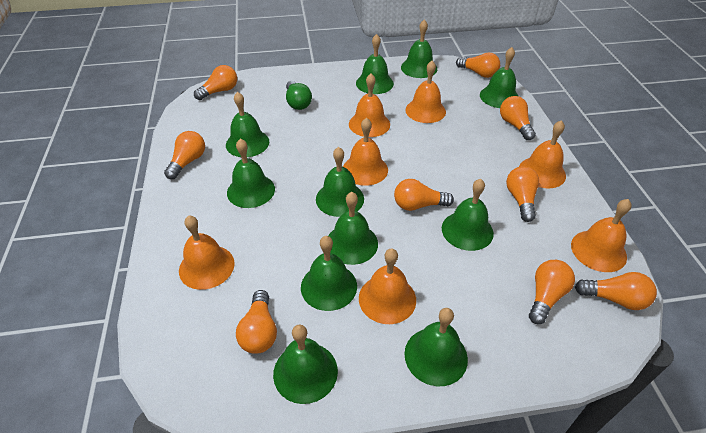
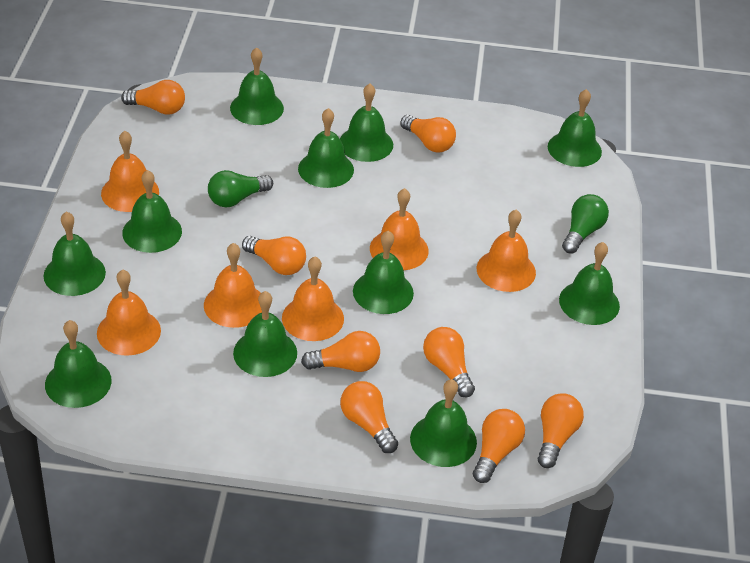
green light bulb: 1 -> 2
orange bell: 7 -> 6
orange light bulb: 9 -> 8

